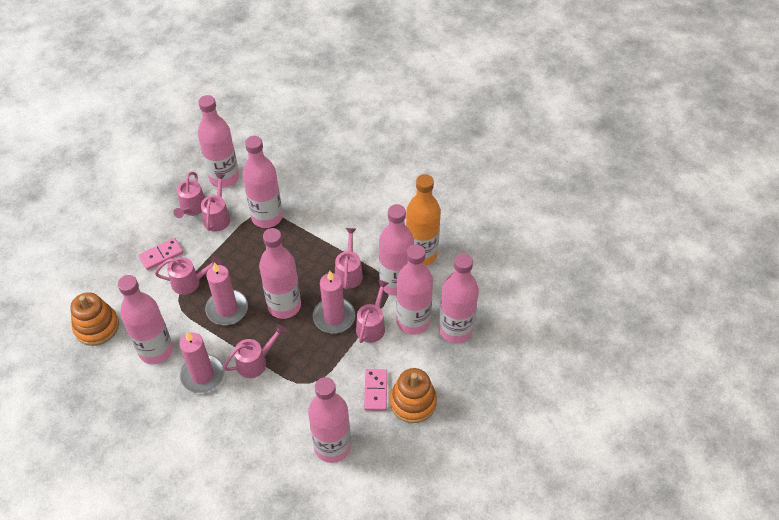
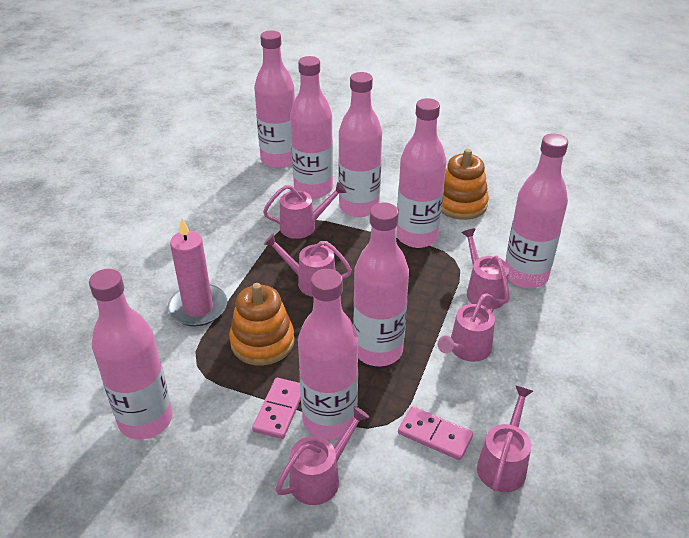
orange bottle: 1 -> 0
pink candle: 3 -> 1

